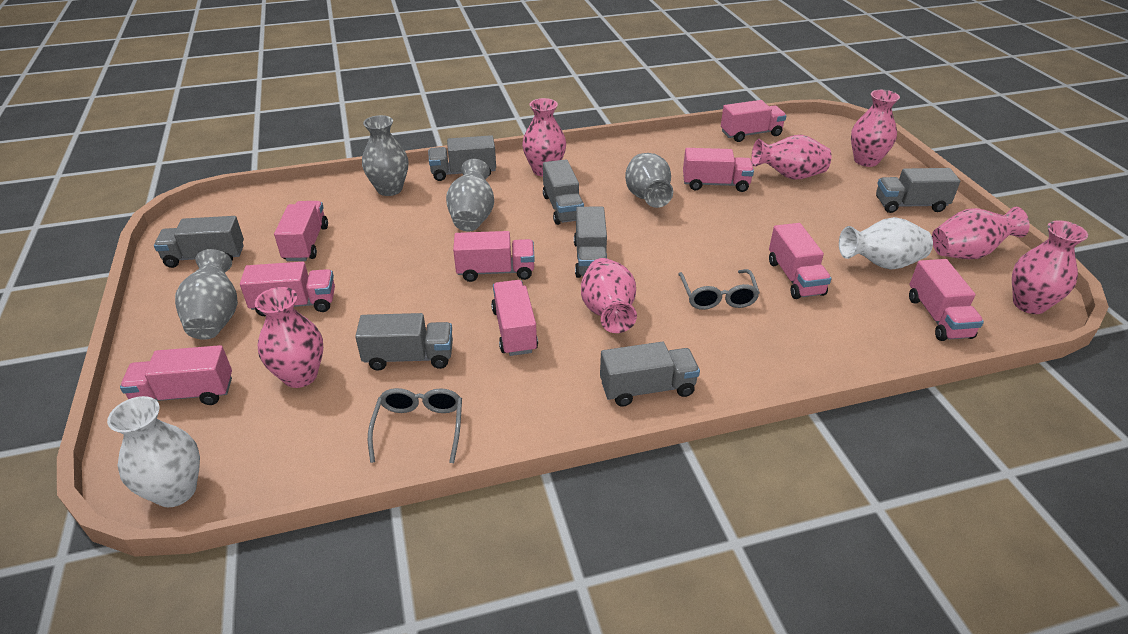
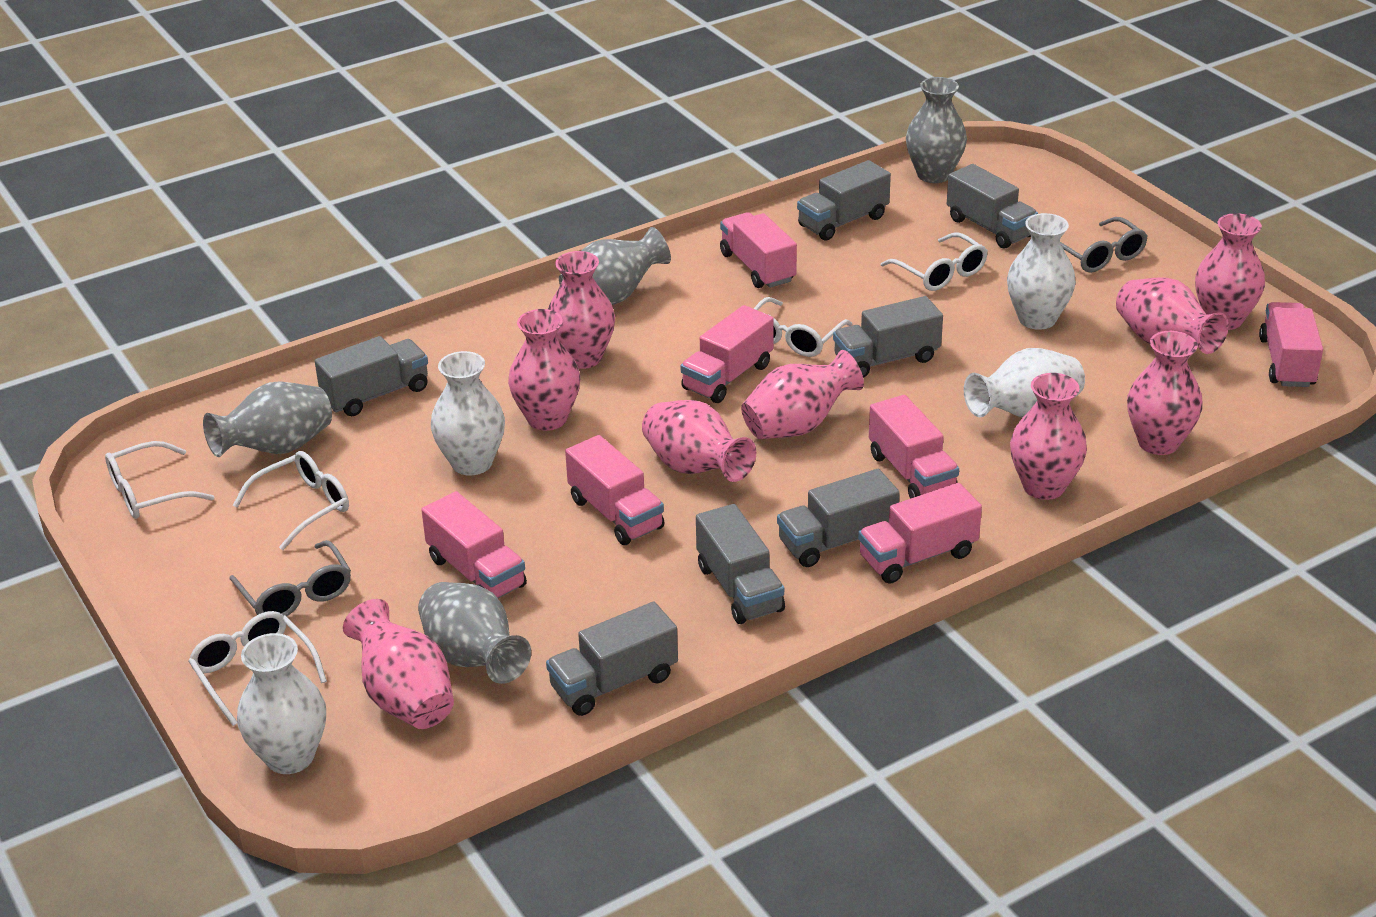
pink truck: 9 -> 7
pink vase: 7 -> 9
white glasses: 0 -> 5
white vase: 2 -> 4

